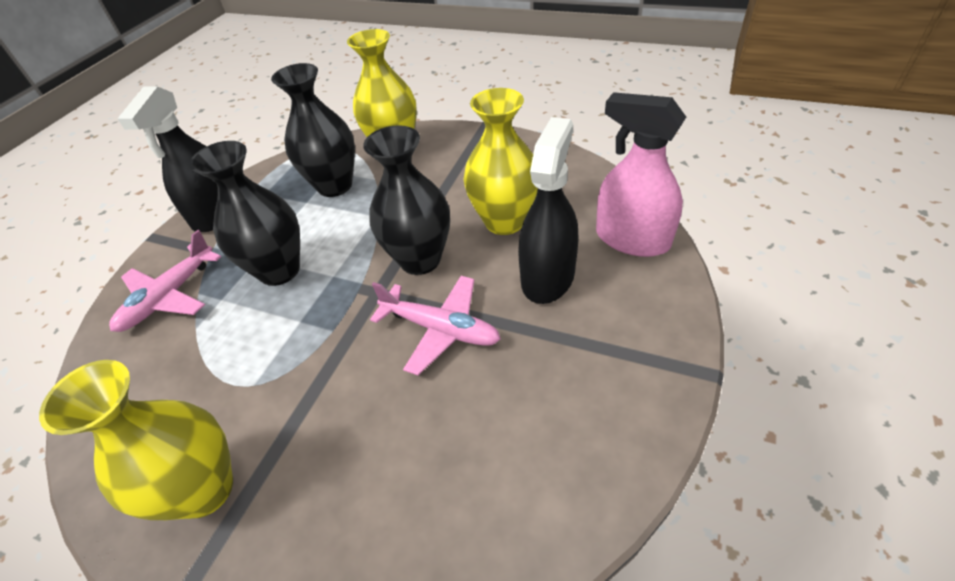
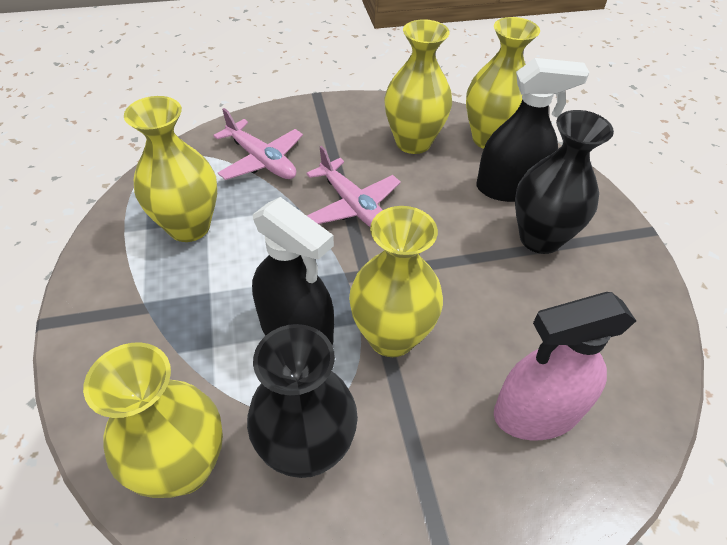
black vase: 3 -> 2
yellow vase: 3 -> 5

